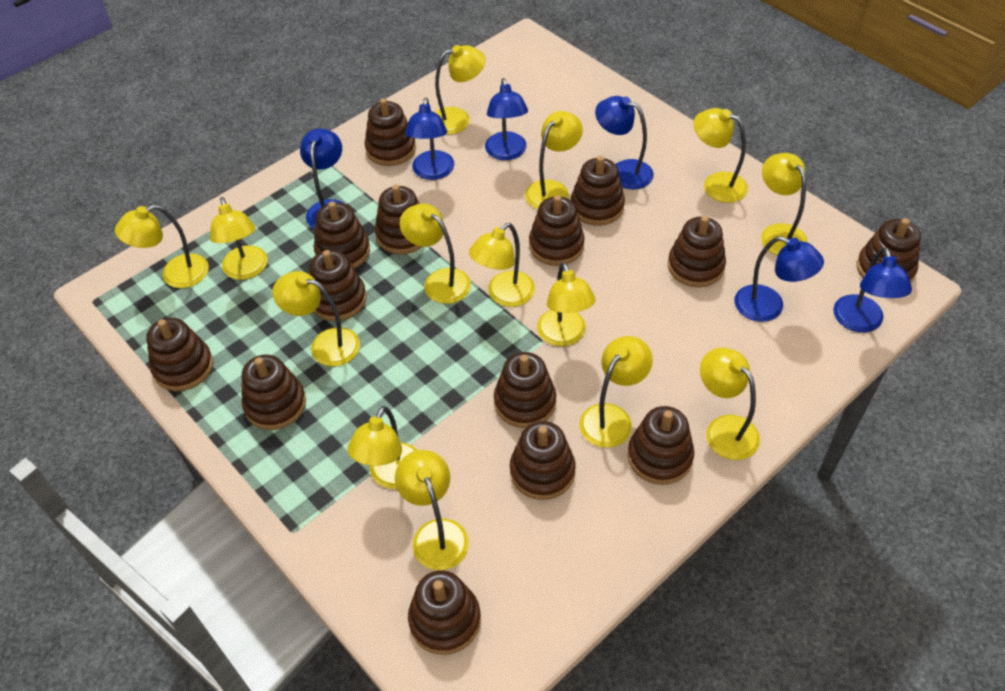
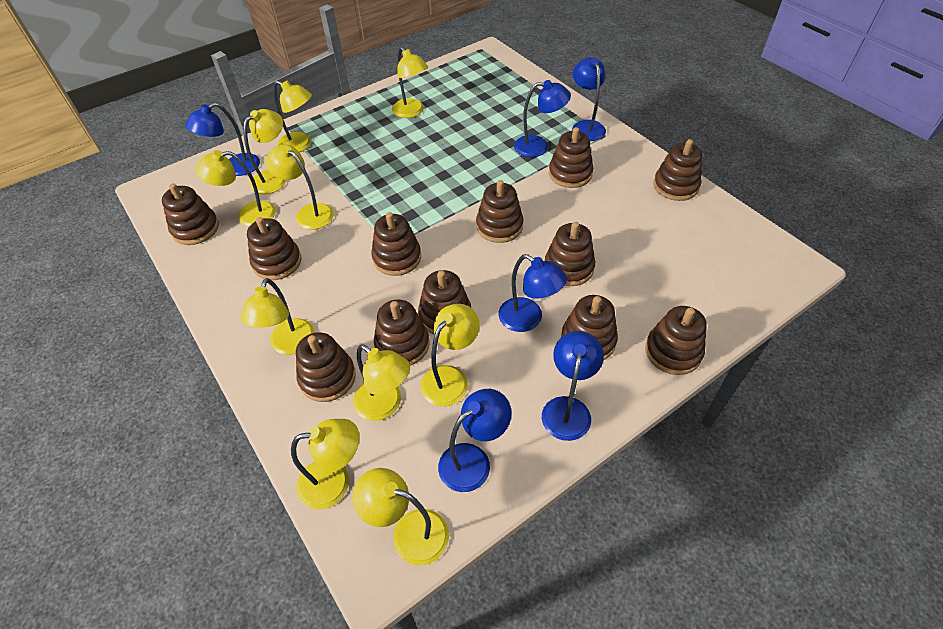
brown stacking toy: 14 -> 12
yellow lamp: 14 -> 10

